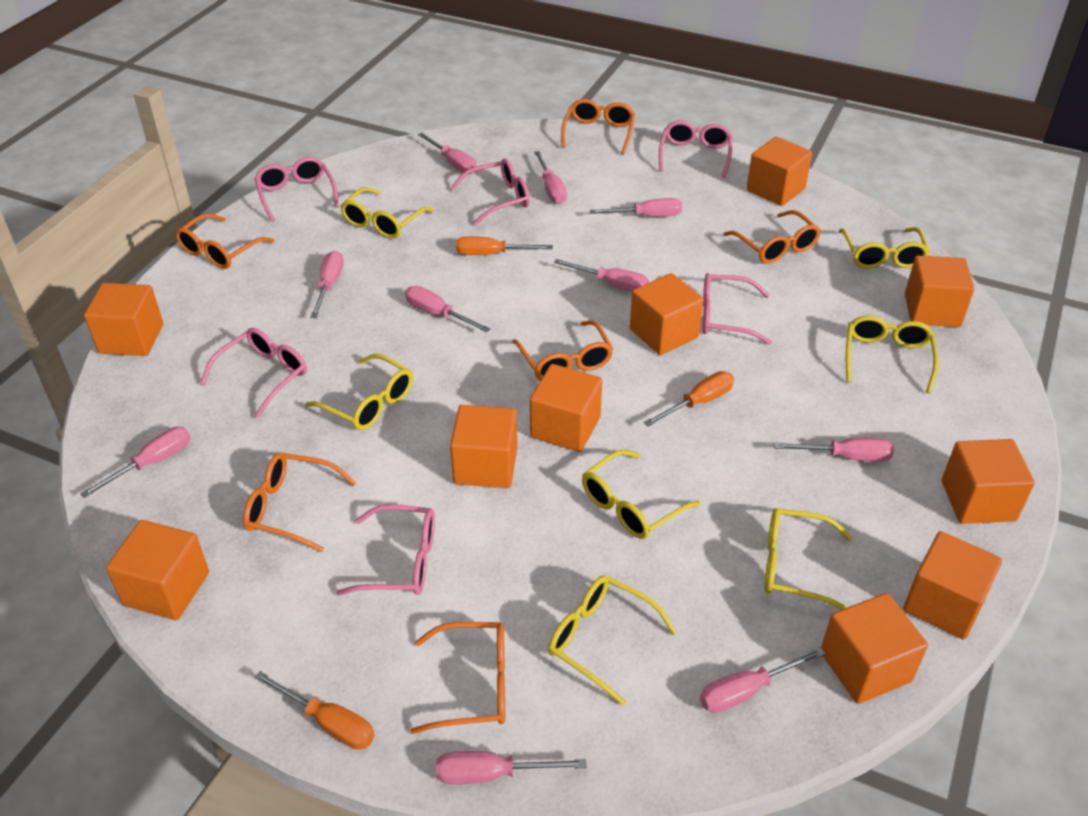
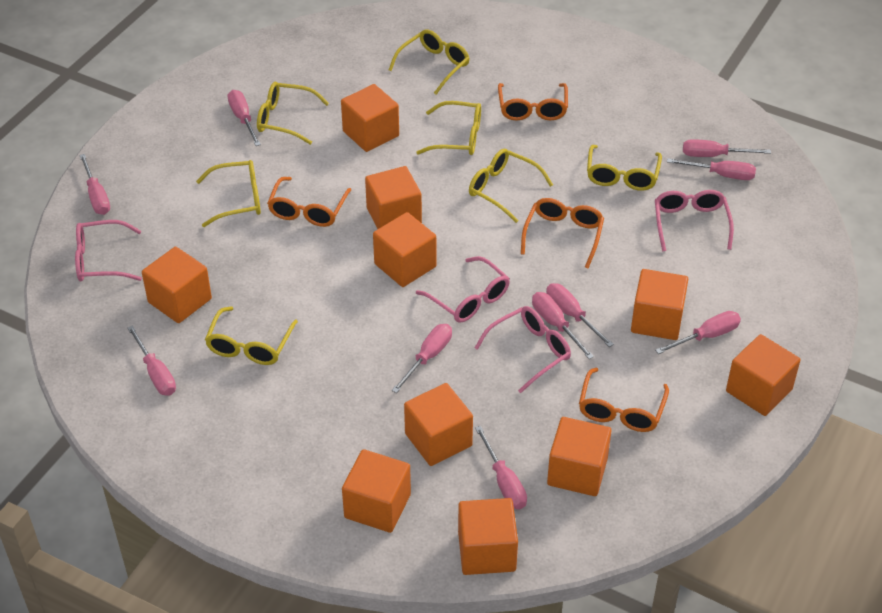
orange glasses: 6 -> 4
orange screwdriver: 3 -> 0
pink glasses: 6 -> 4

